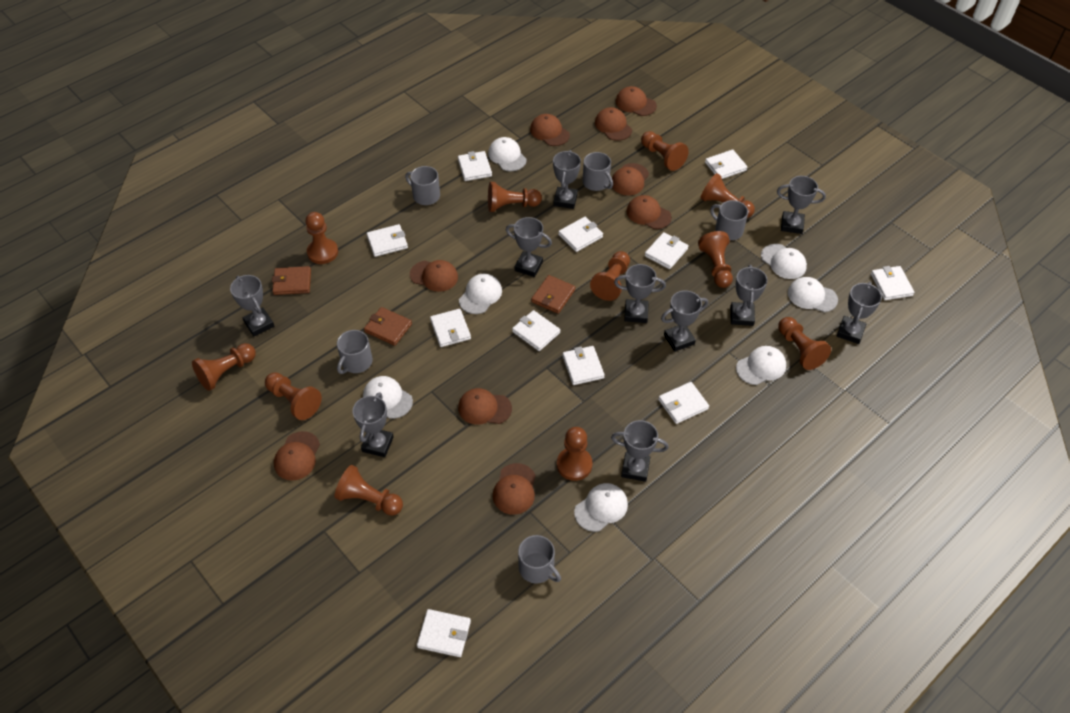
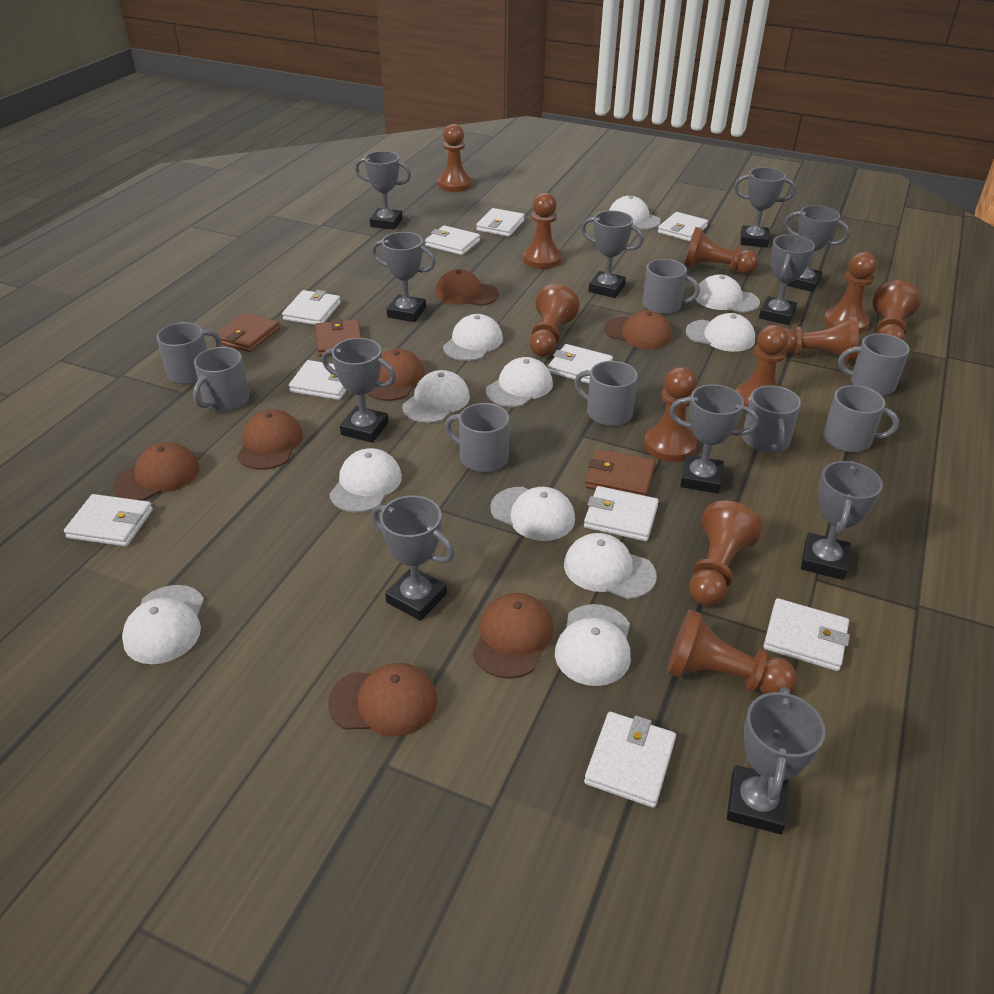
brown cap: 9 -> 7
grey mug: 5 -> 8
grey trophy: 10 -> 11
white cap: 7 -> 11
white wallet: 11 -> 10

